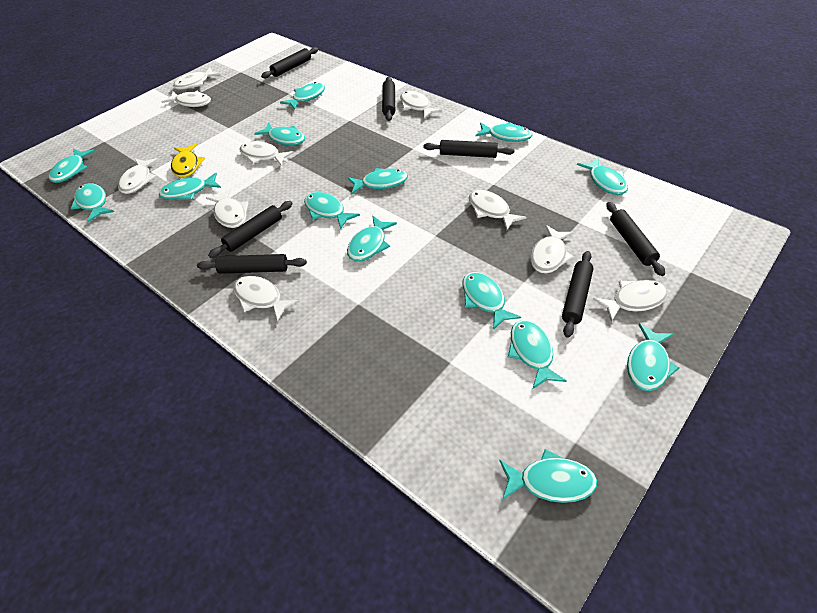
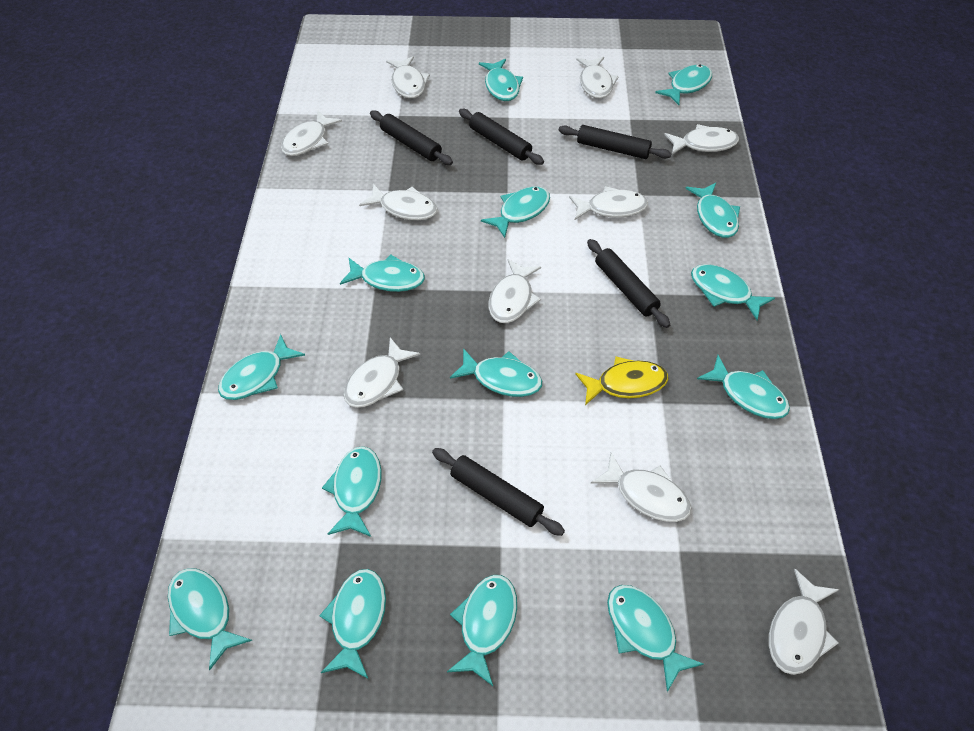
black rolling pin: 7 -> 5

